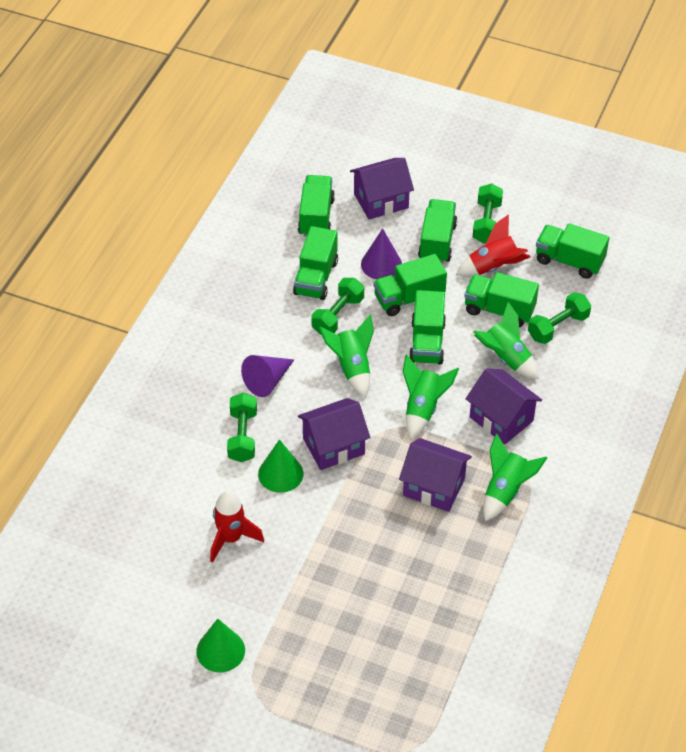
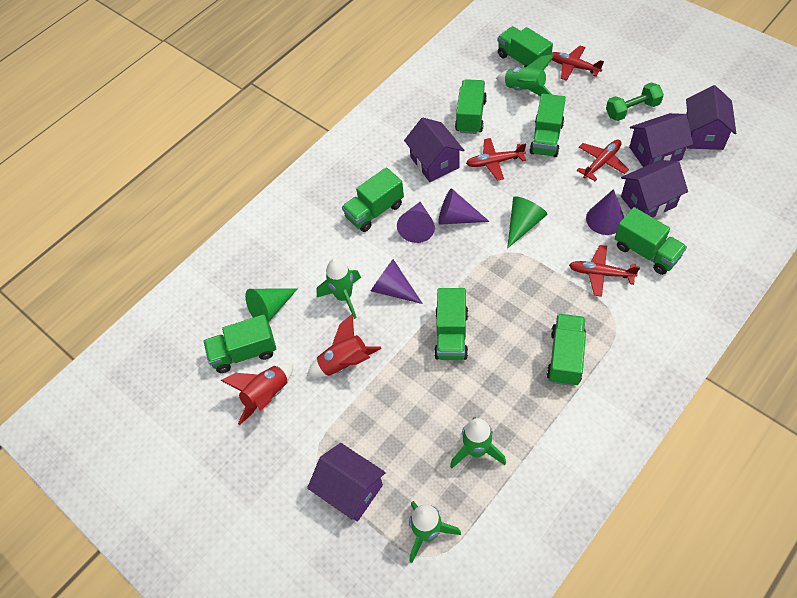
green dumbbell: 4 -> 1
green truck: 7 -> 8
purple cone: 2 -> 4
purple house: 4 -> 5
red plane: 0 -> 4

